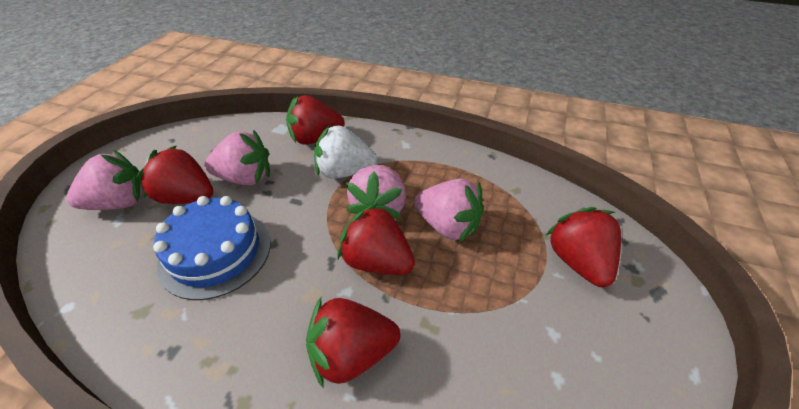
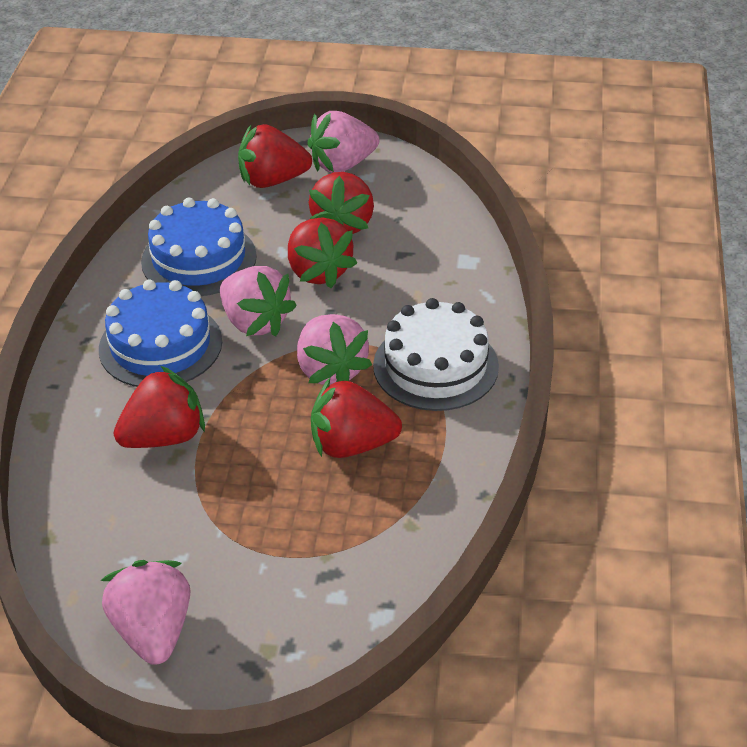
blue cake: 1 -> 2
white cake: 0 -> 1
white strawberry: 1 -> 0

